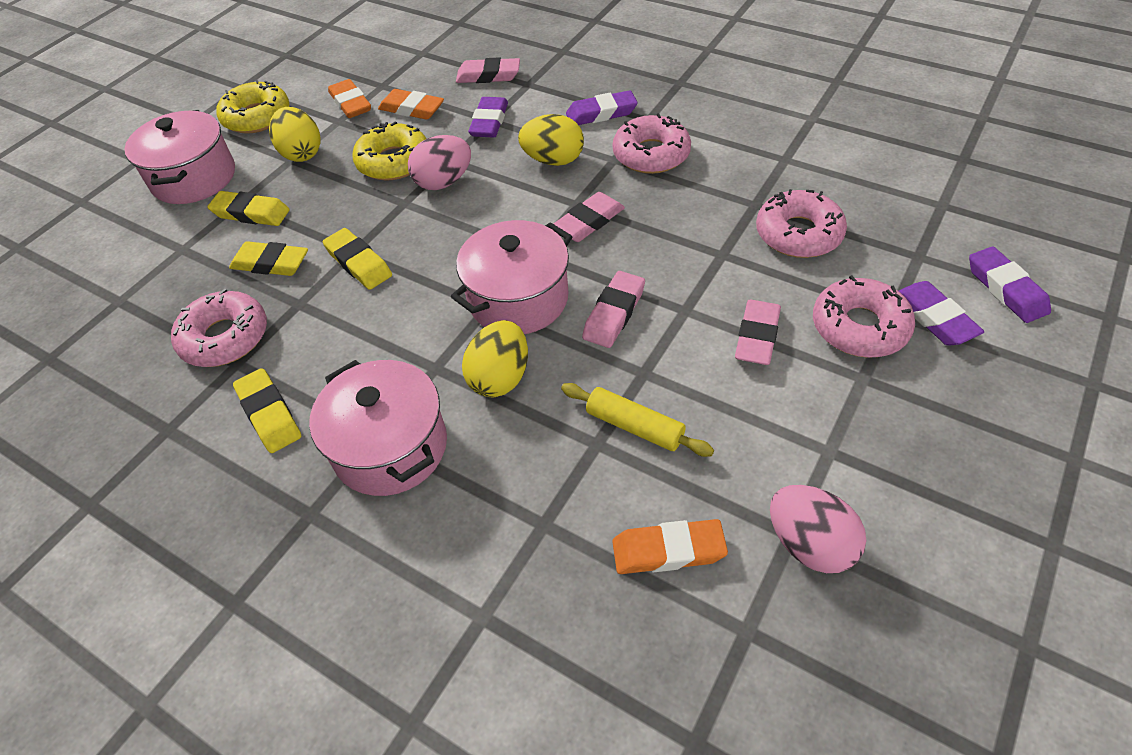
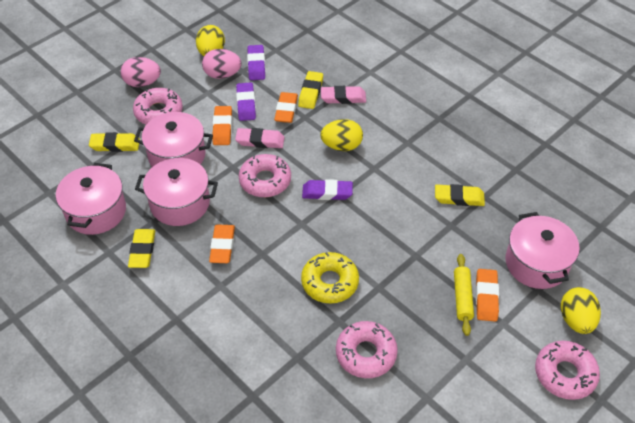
orange eraser: 3 -> 4
pink eraser: 4 -> 2
pink pot: 3 -> 4
purple eraser: 4 -> 3
yellow donut: 2 -> 1

